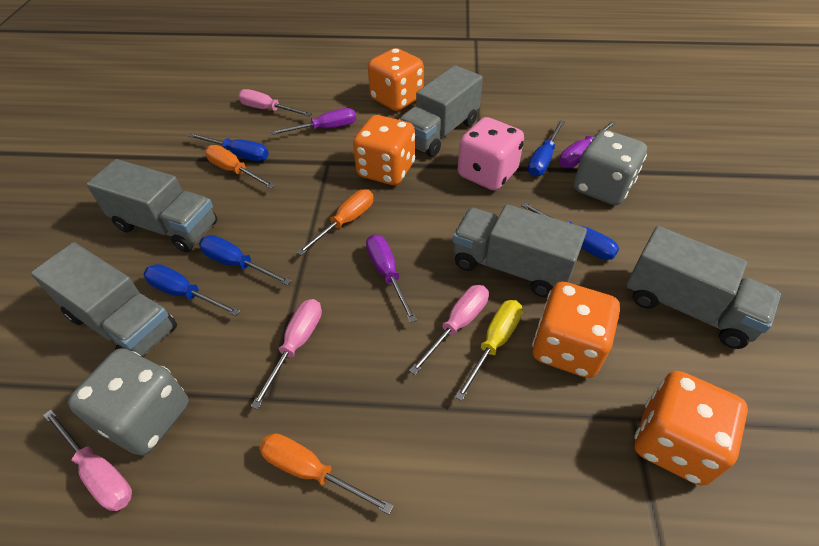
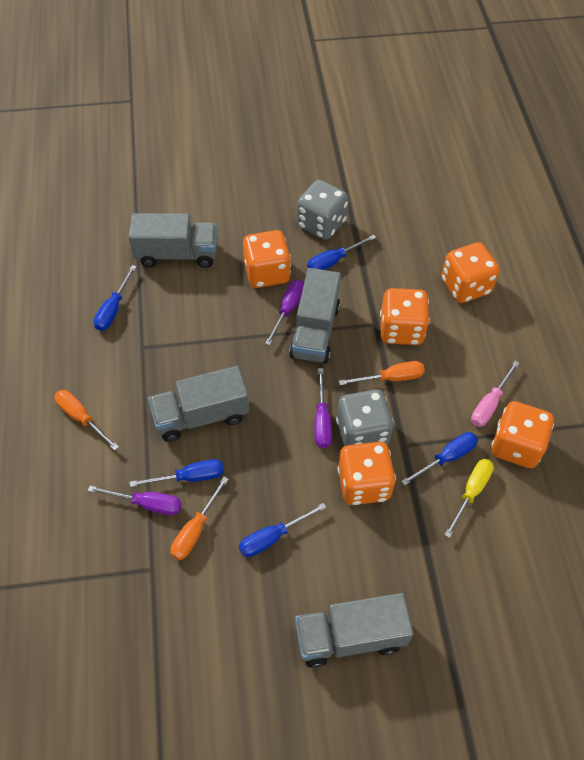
grey truck: 5 -> 4
orange dice: 4 -> 5
pink dice: 1 -> 0
pink screwdriver: 4 -> 1

